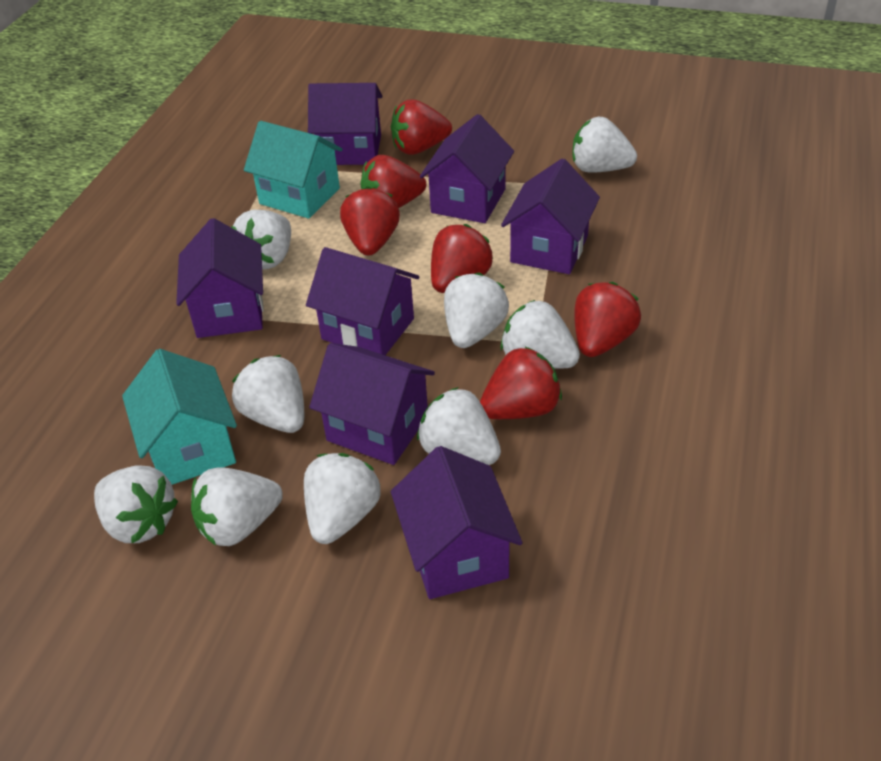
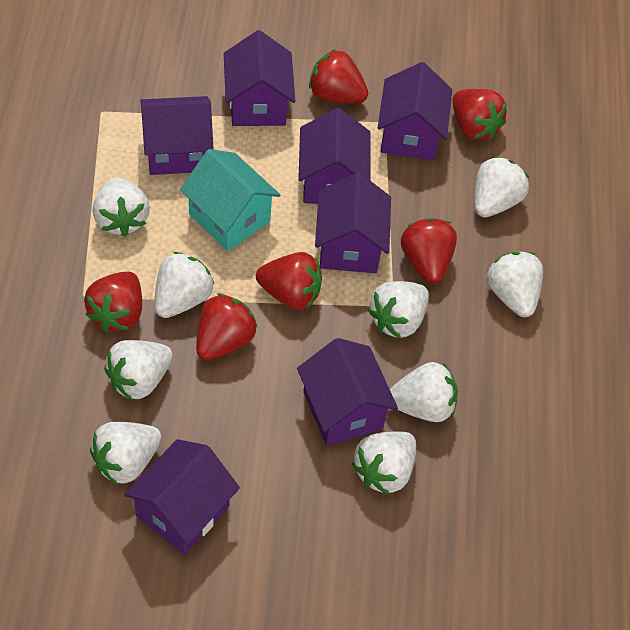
turquoise house: 2 -> 1

